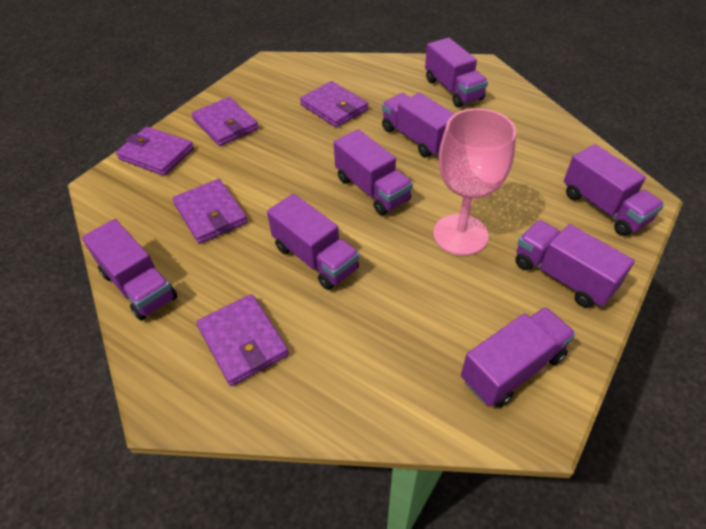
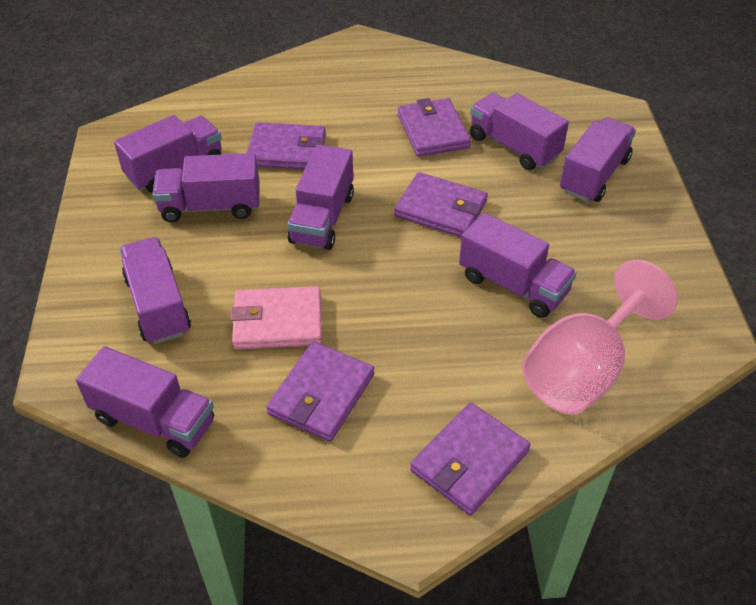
pink wallet: 0 -> 1

